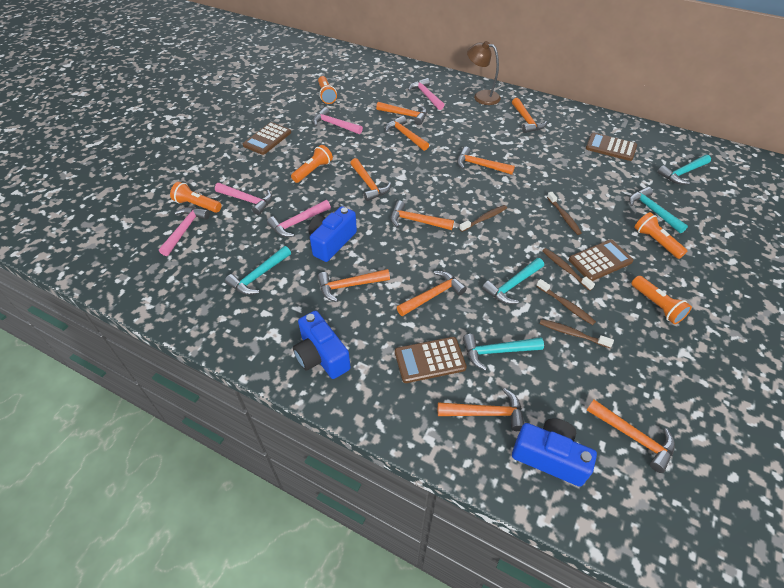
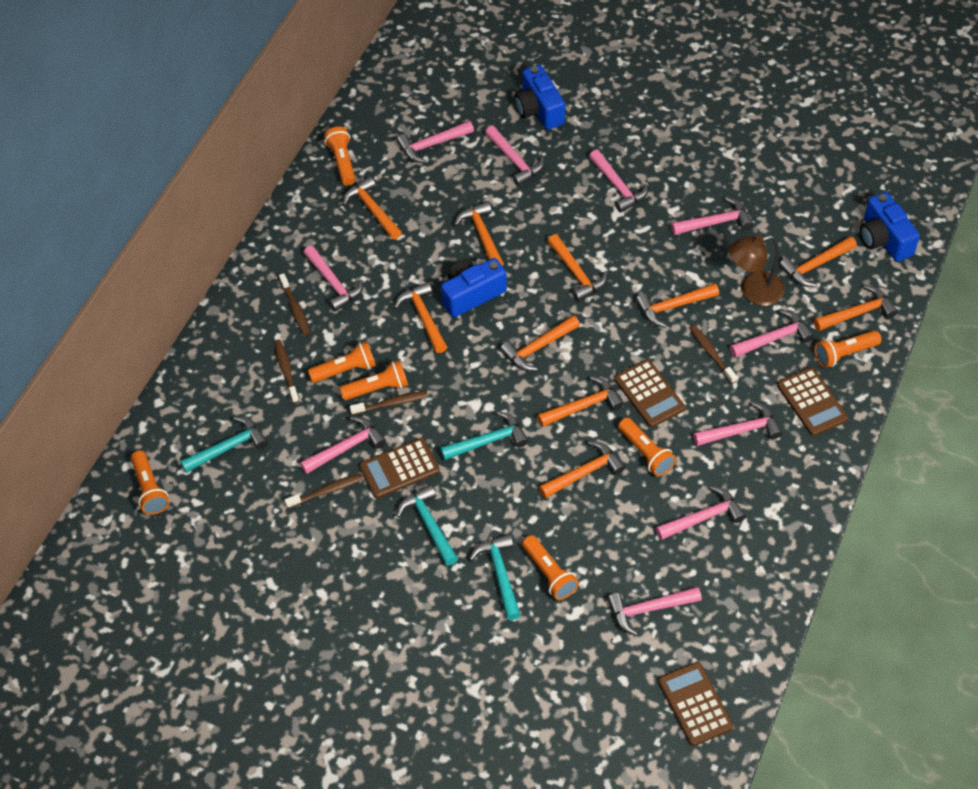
orange flashlight: 5 -> 7
pink hammer: 5 -> 10
turquoise hammer: 5 -> 4

